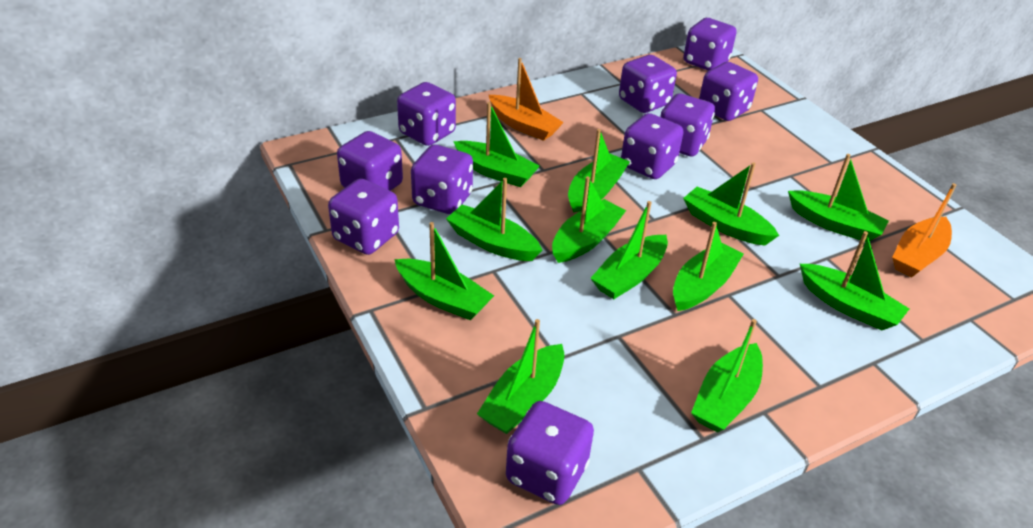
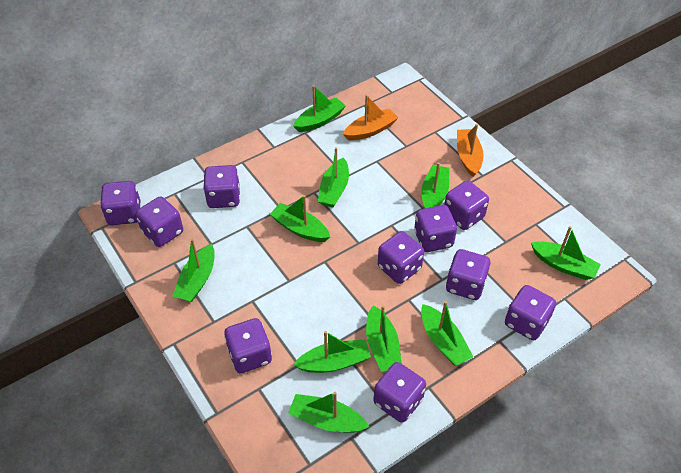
green boat: 12 -> 10

